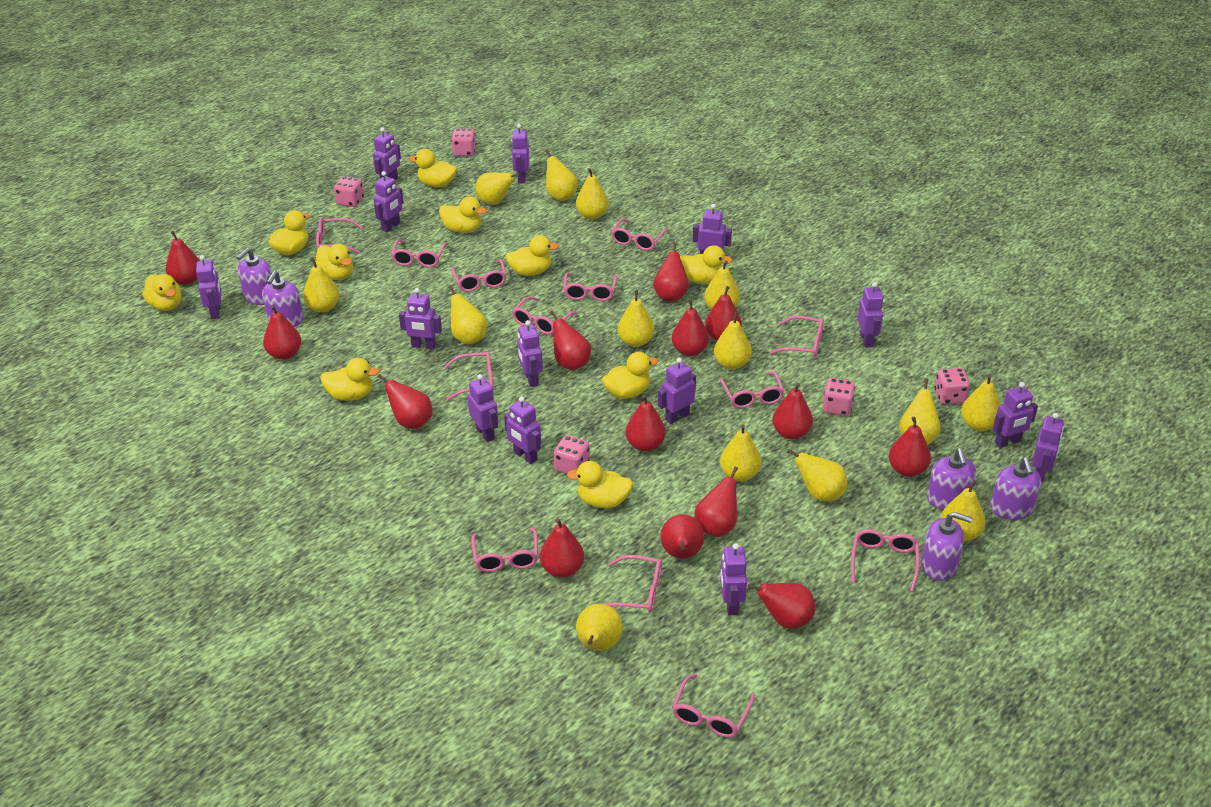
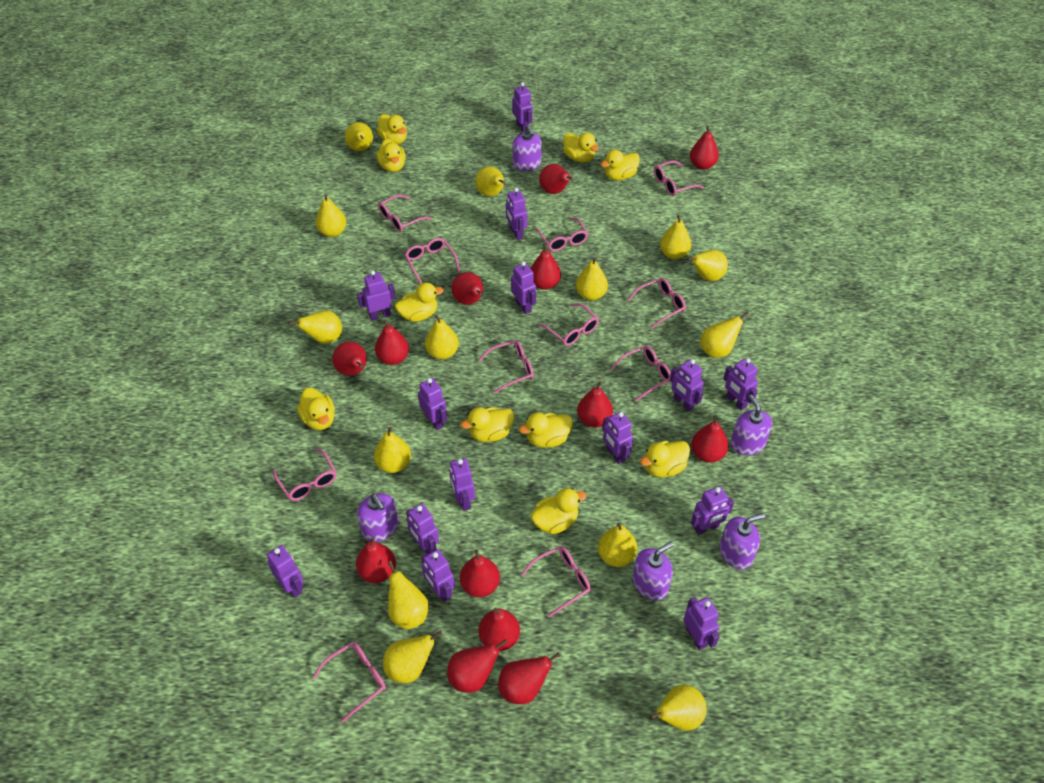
pink dice: 5 -> 0
pink glasses: 13 -> 11
red pear: 14 -> 13

